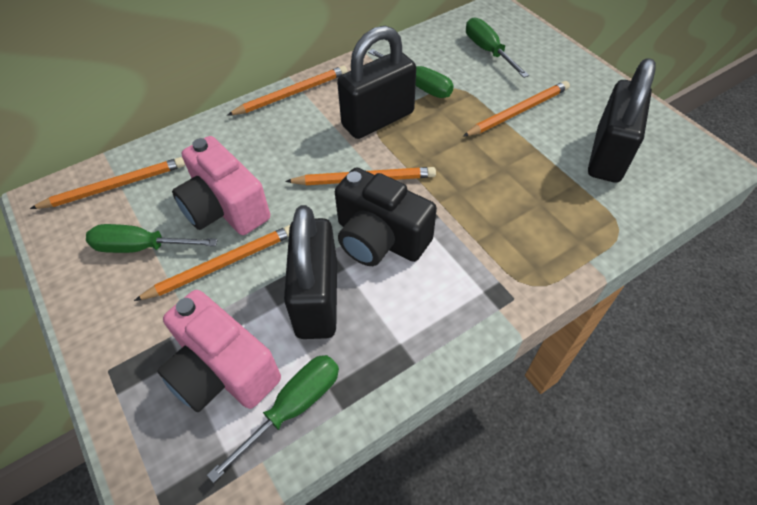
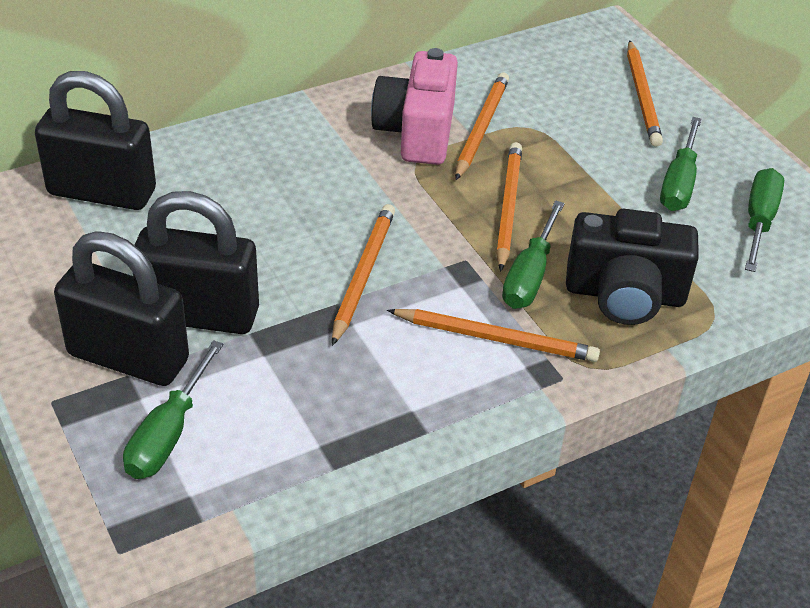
pink camera: 2 -> 1

